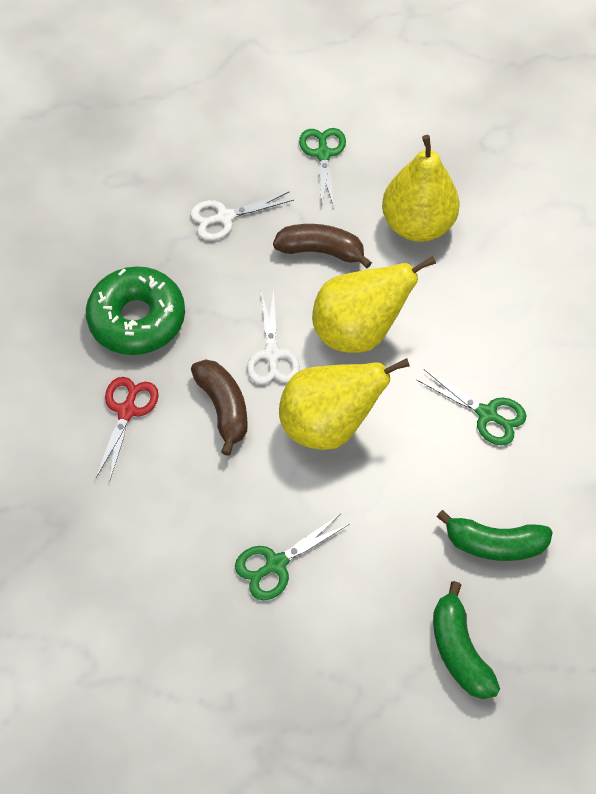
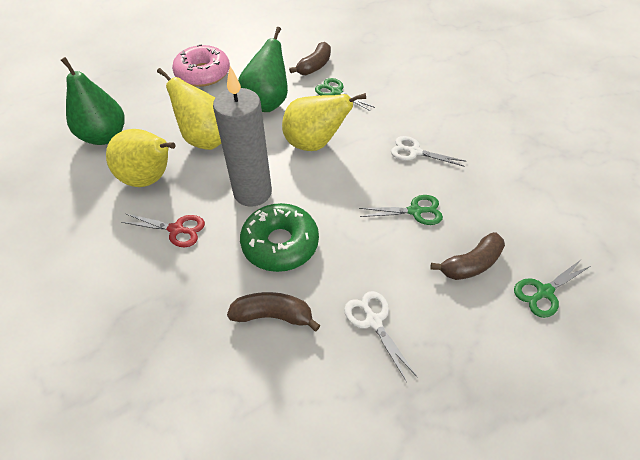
brown banana: 2 -> 3
green banana: 2 -> 0
green pear: 0 -> 2
grey candle: 0 -> 1
pink donut: 0 -> 1

